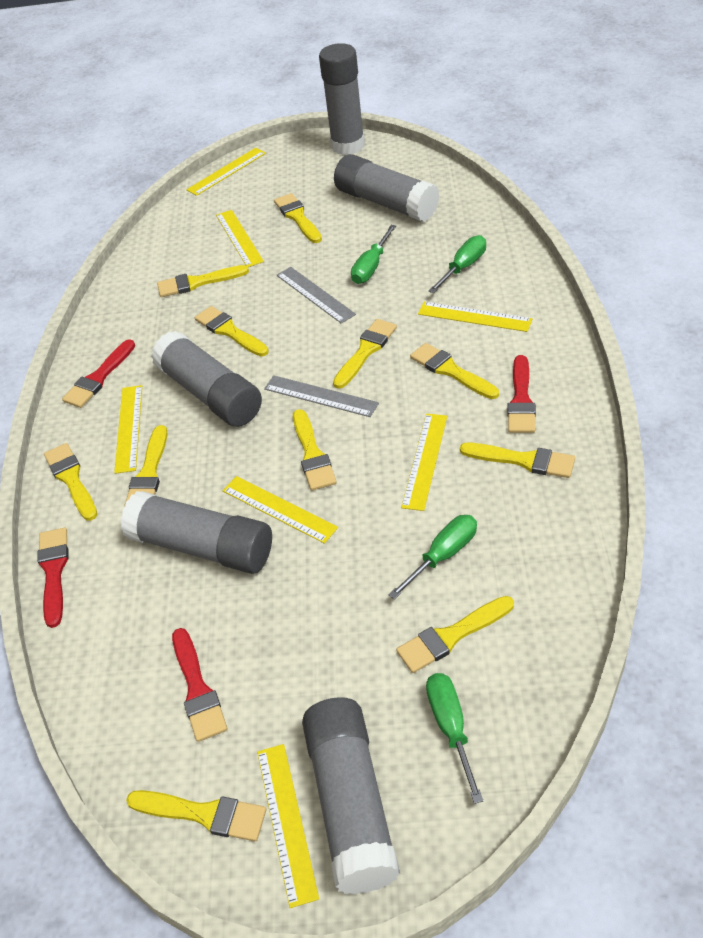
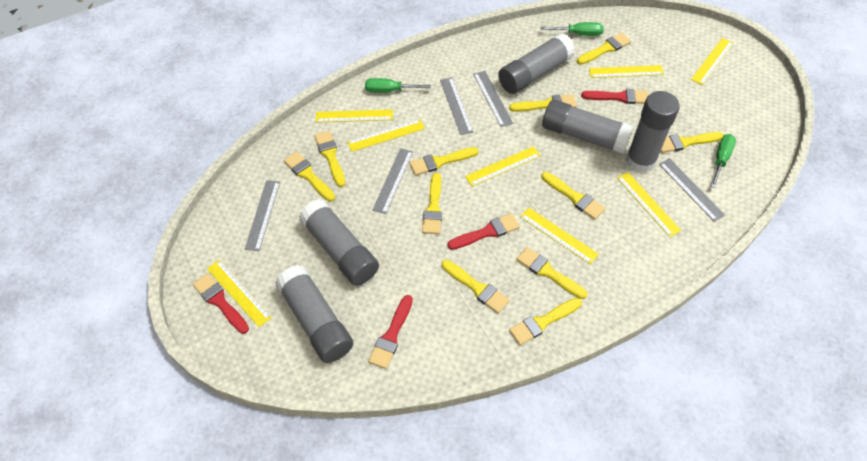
green screwdriver: 4 -> 3
grey ruler: 2 -> 5
yellow ruler: 7 -> 8

